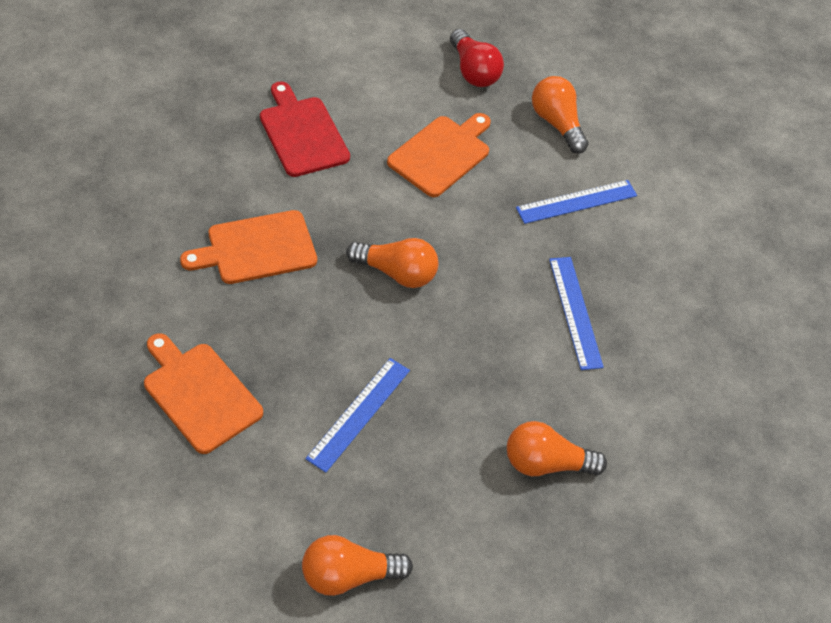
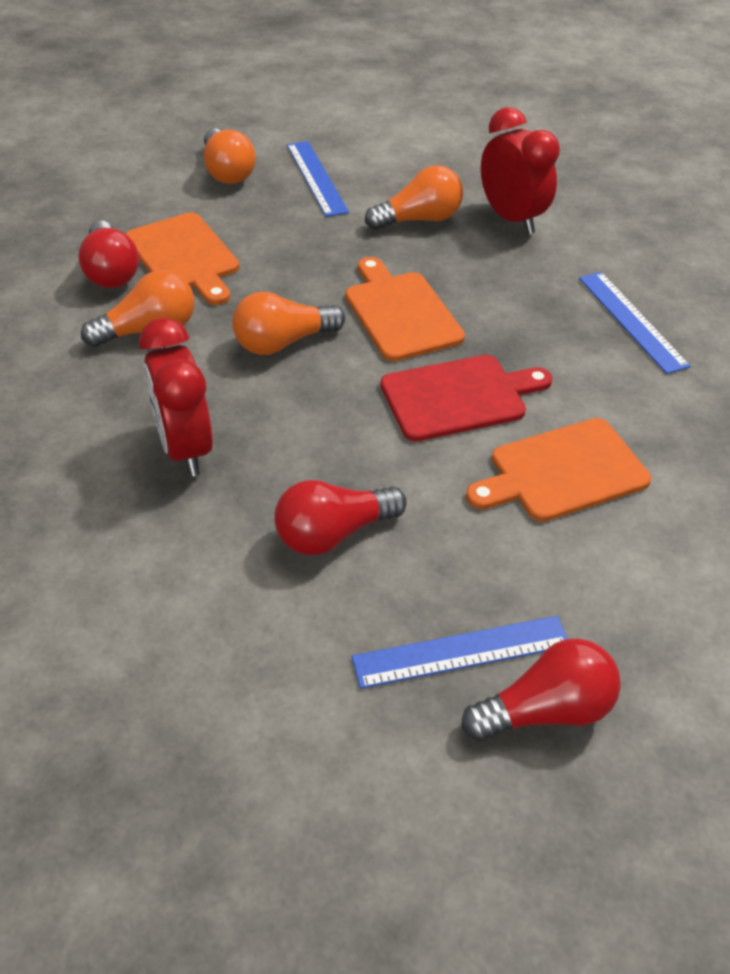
red clock: 0 -> 2
red light bulb: 1 -> 3

